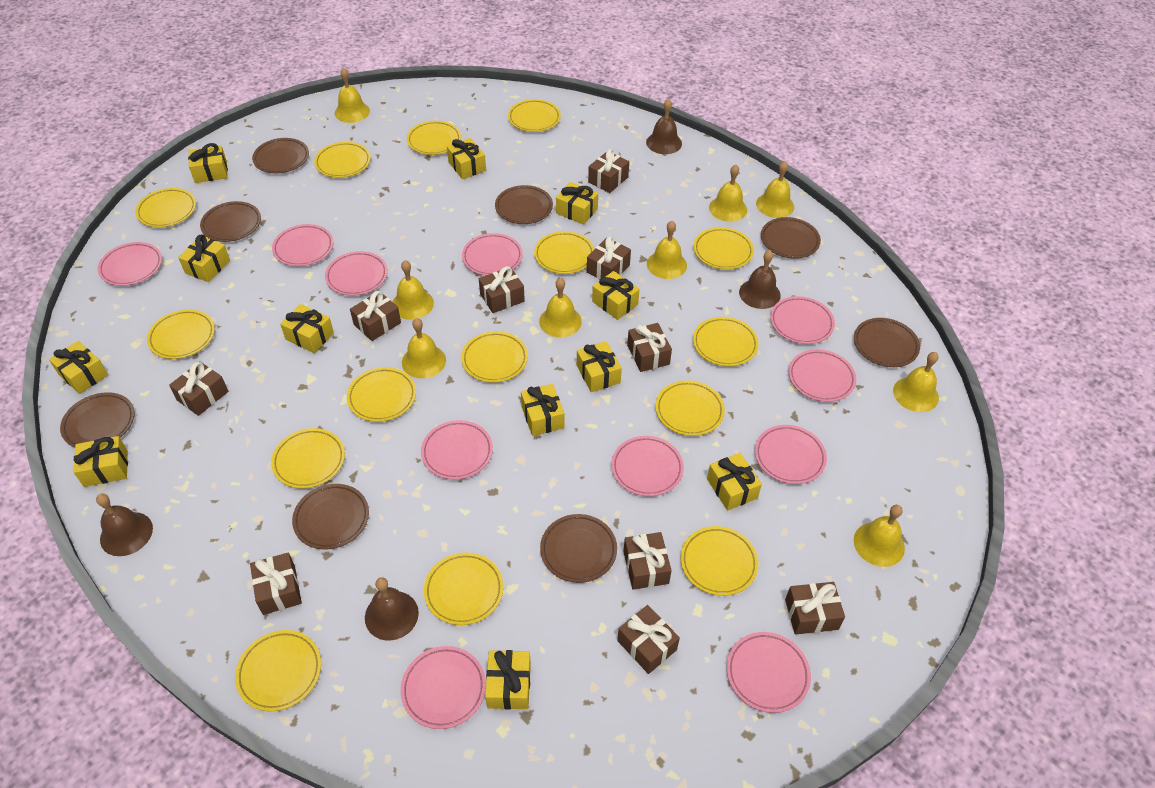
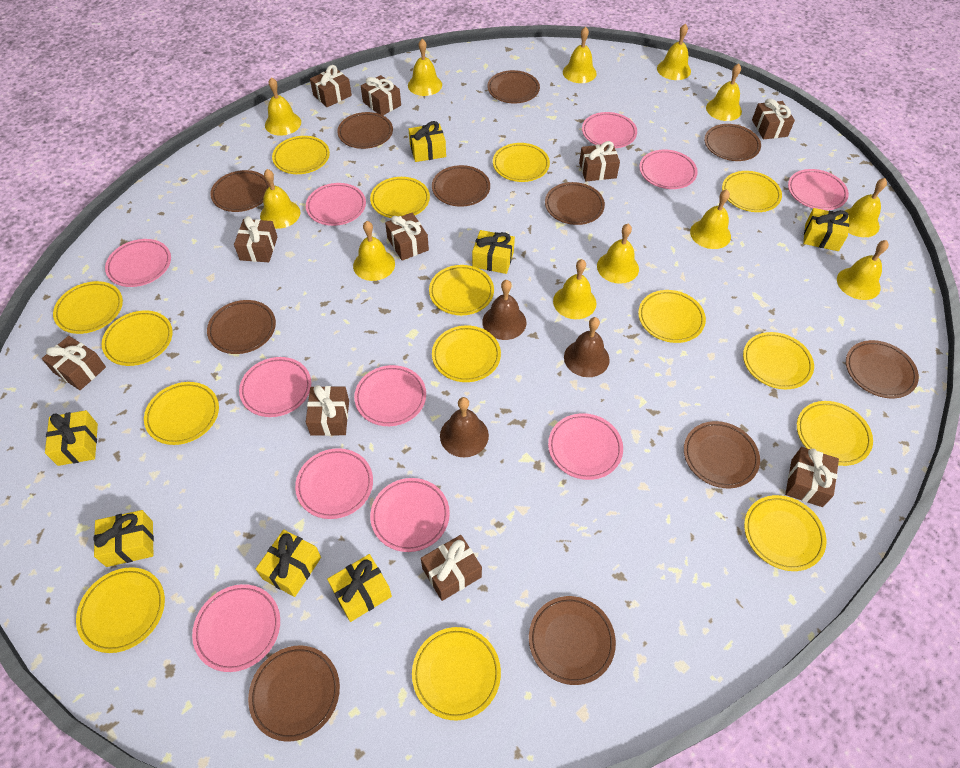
brown bell: 4 -> 3
brown plate: 8 -> 11
yellow bell: 9 -> 12
yellow gift: 12 -> 7

